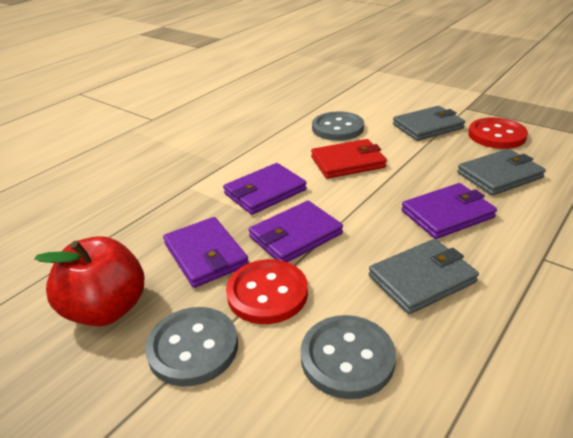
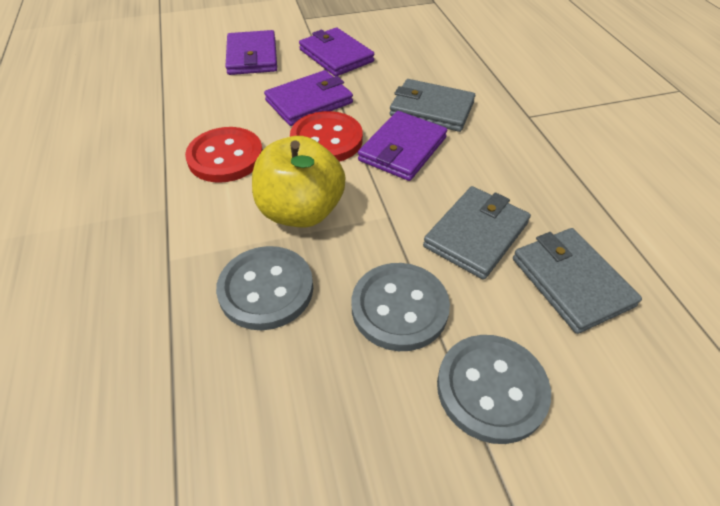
red apple: 1 -> 0
red wallet: 1 -> 0
yellow apple: 0 -> 1

